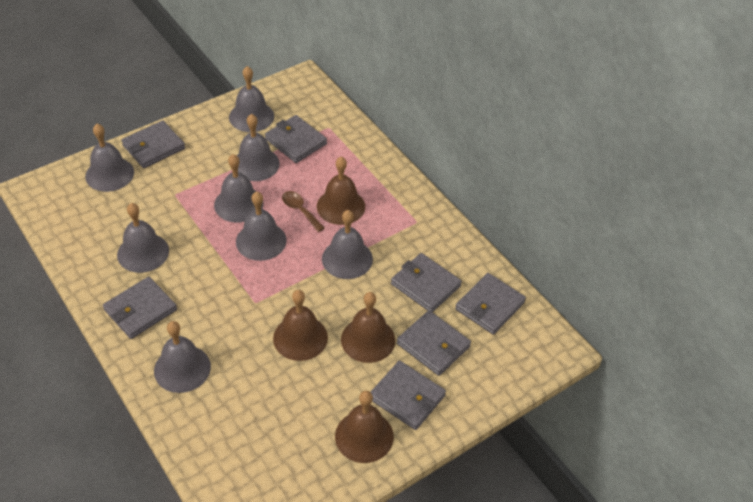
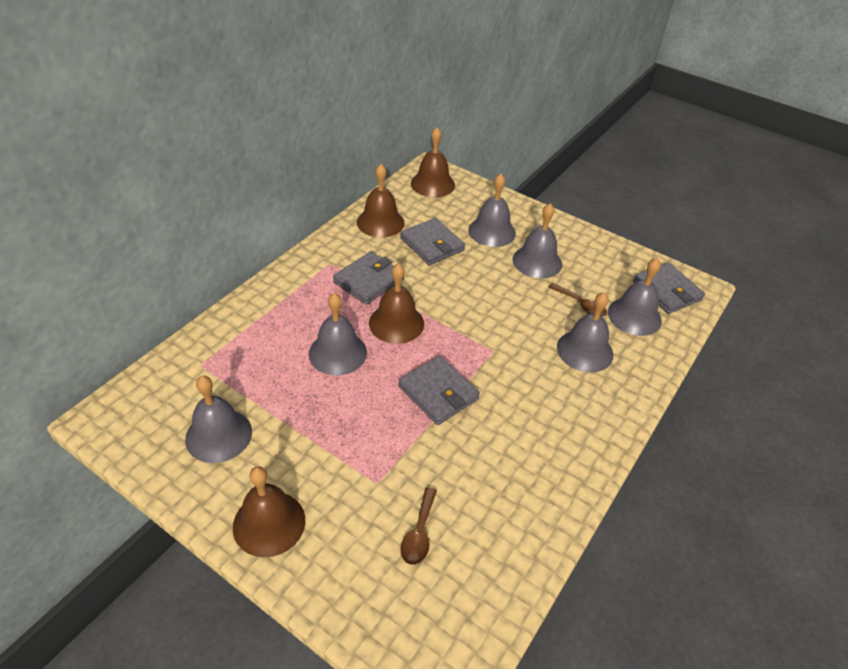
brown spoon: 1 -> 2
grey bell: 8 -> 6
grey wallet: 7 -> 4

